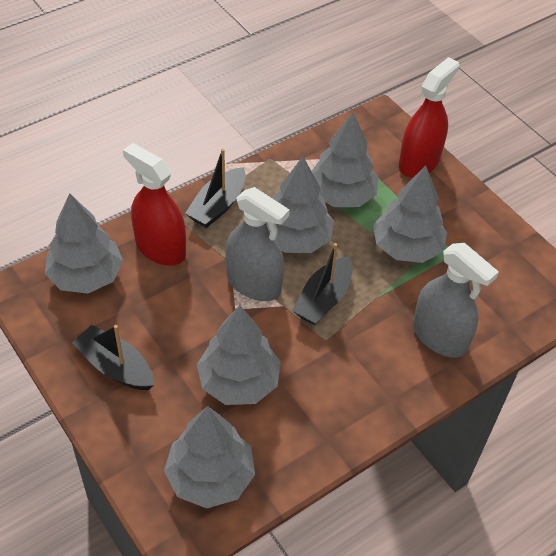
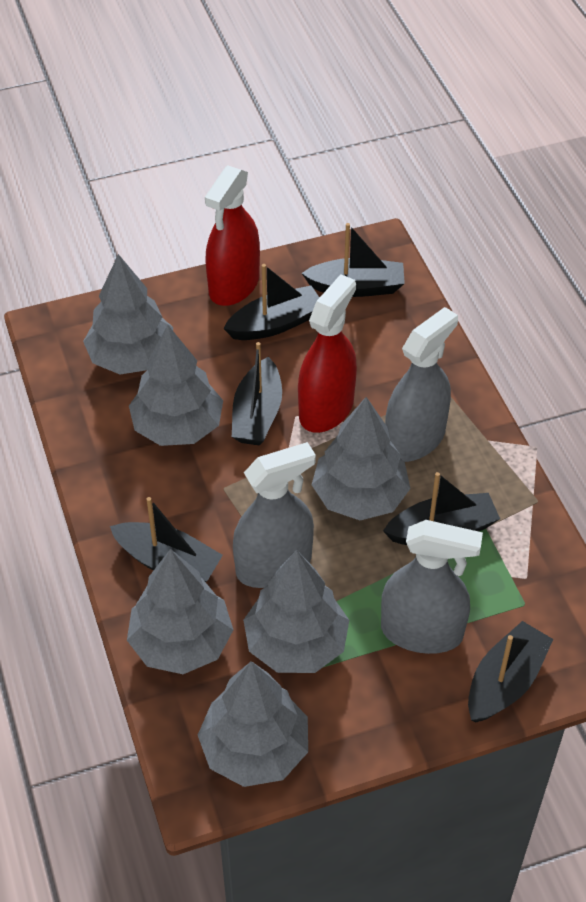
black boat: 3 -> 6
grey spray bottle: 2 -> 3

